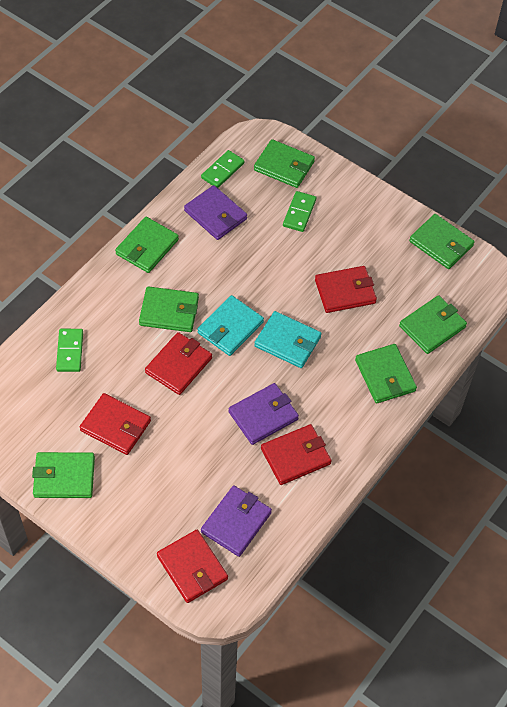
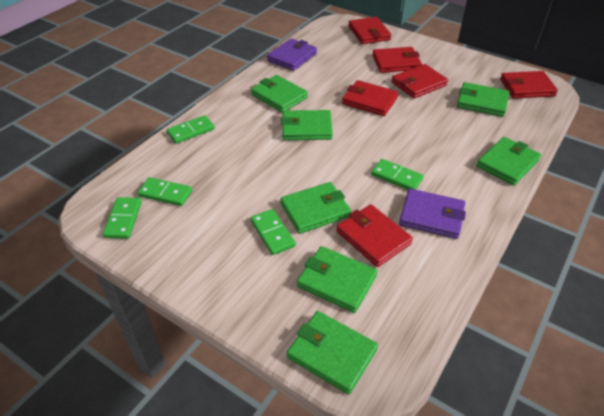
green domino: 3 -> 5
purple wallet: 3 -> 2
red wallet: 5 -> 6
turquoise wallet: 2 -> 0

